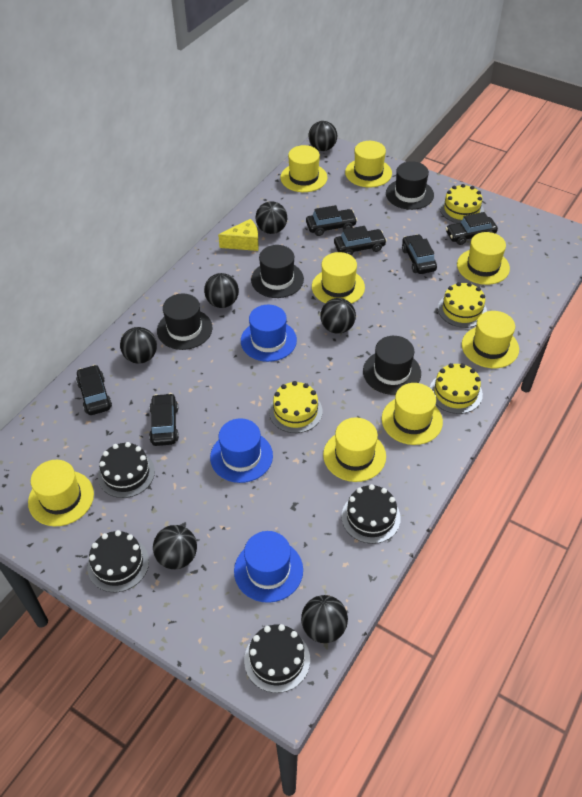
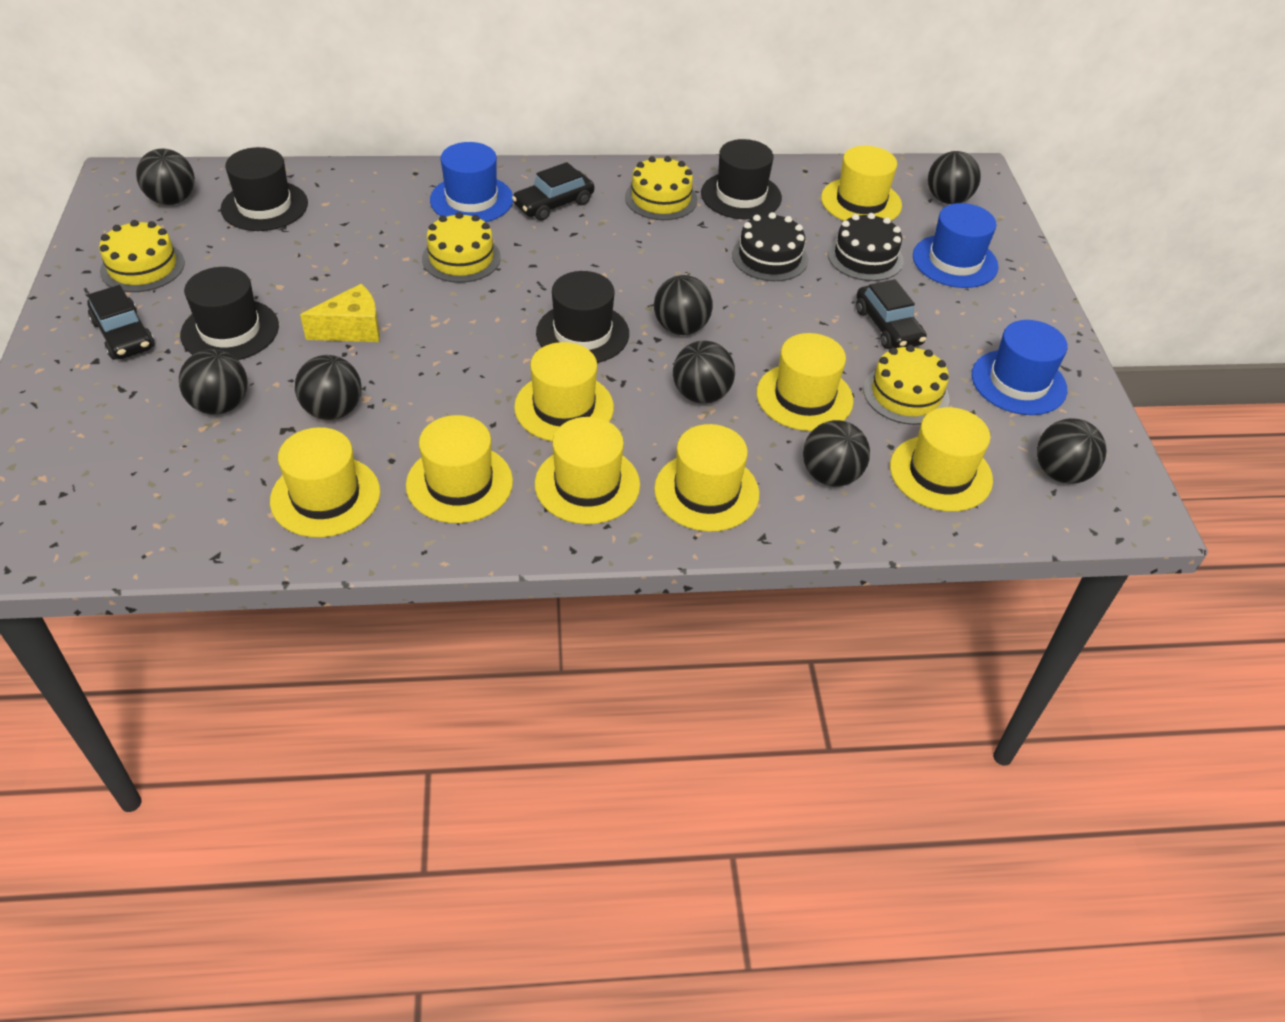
black ball: 7 -> 8
black cake: 4 -> 2
black car: 6 -> 3

